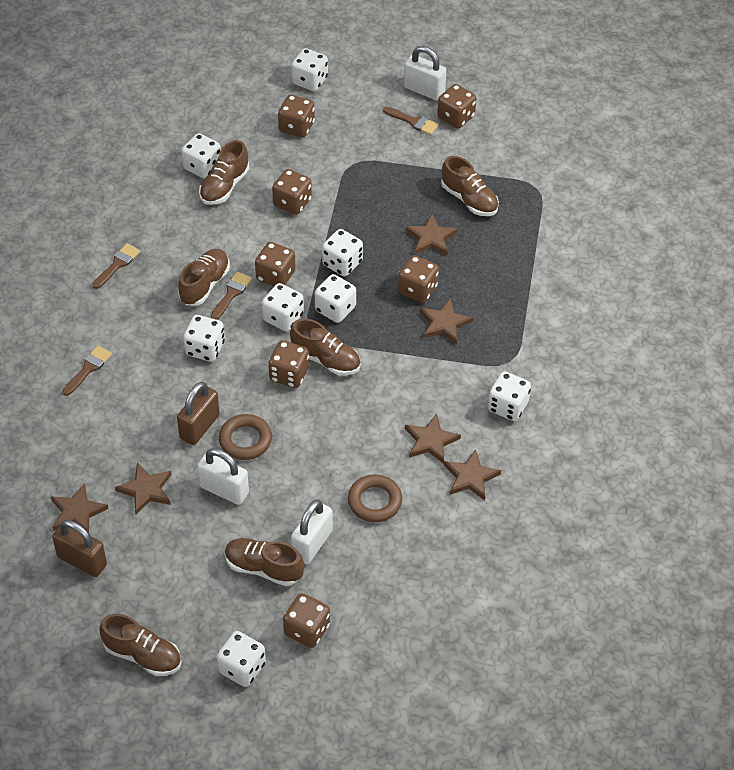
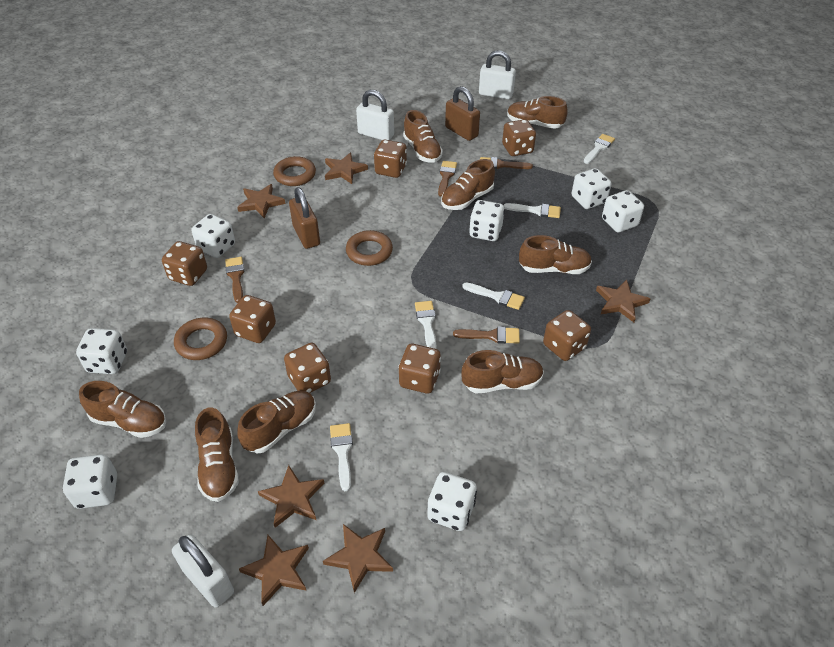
brown ring: 2 -> 3
brown shoe: 6 -> 8
white brush: 0 -> 5
white dice: 8 -> 7

